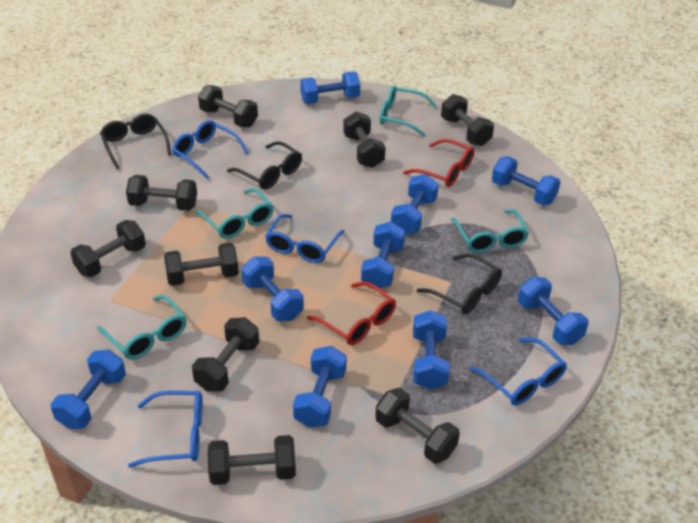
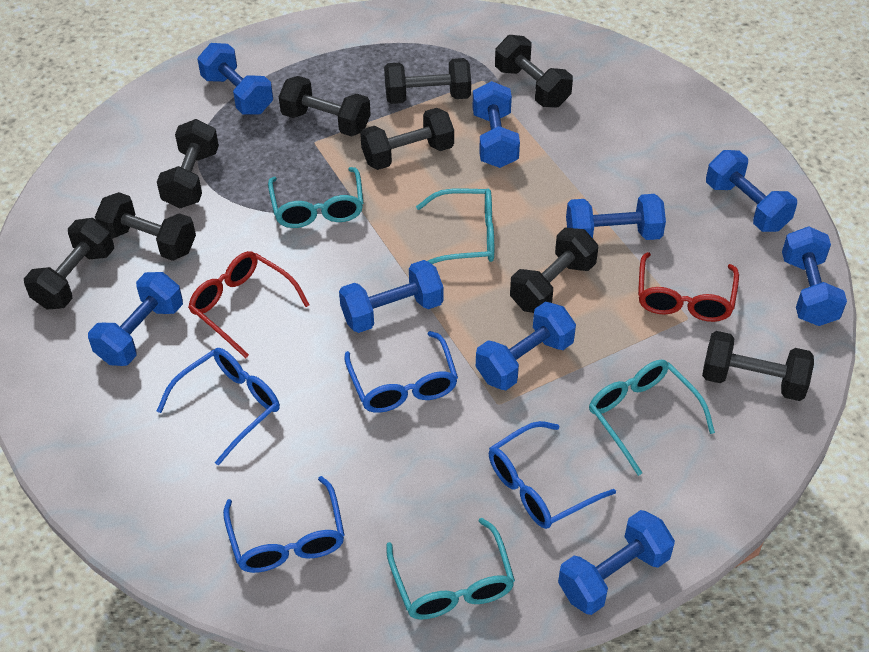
black glasses: 3 -> 0

